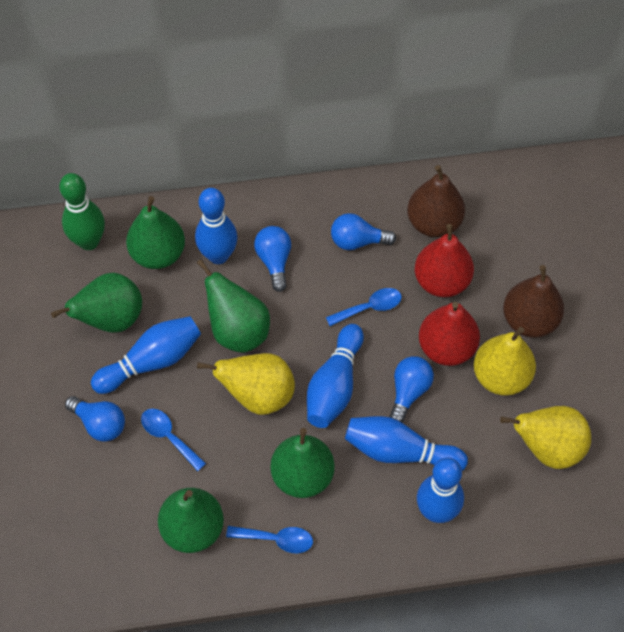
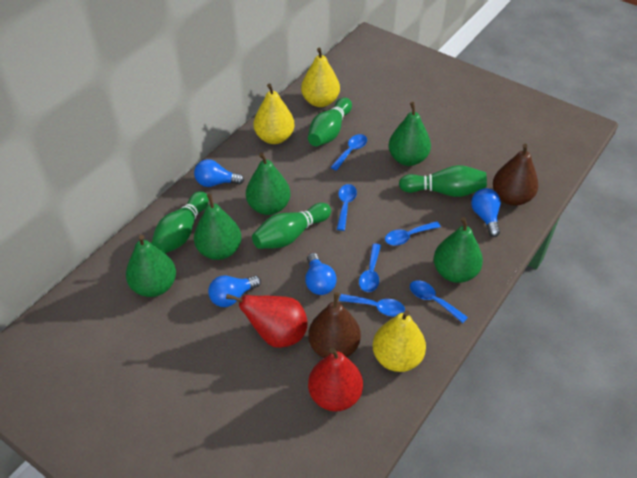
blue bowling pin: 5 -> 0
blue spoon: 3 -> 6
green bowling pin: 1 -> 4

